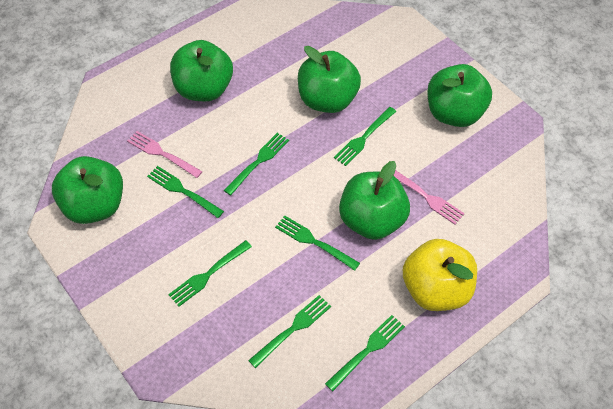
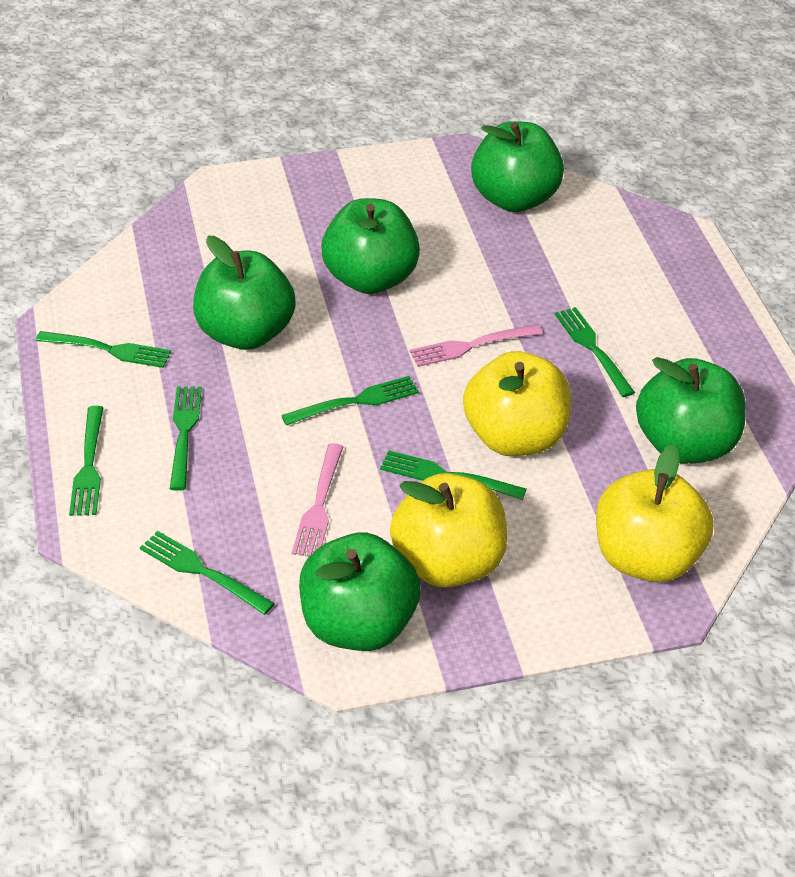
yellow apple: 1 -> 3

